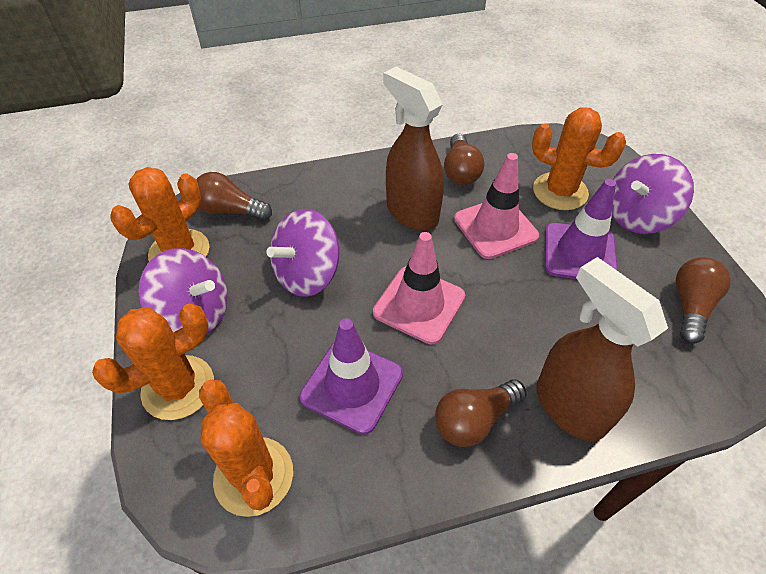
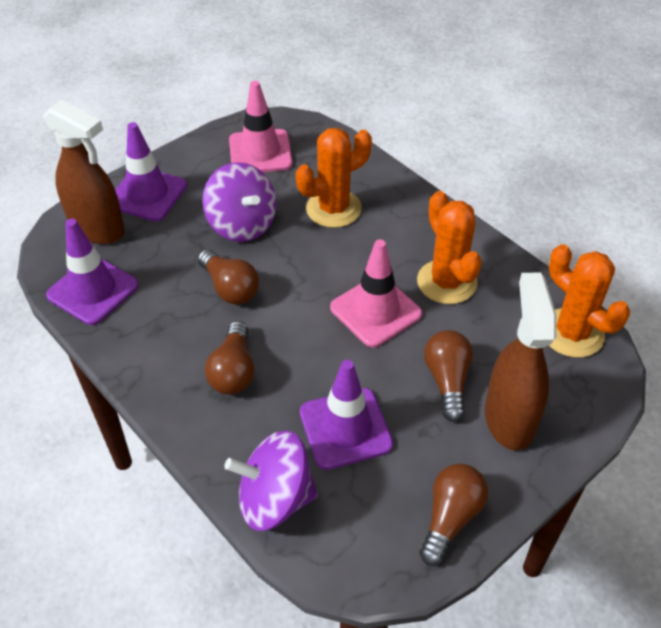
orange cactus: 4 -> 3
purple spinning top: 3 -> 2
purple traffic cone: 2 -> 3

